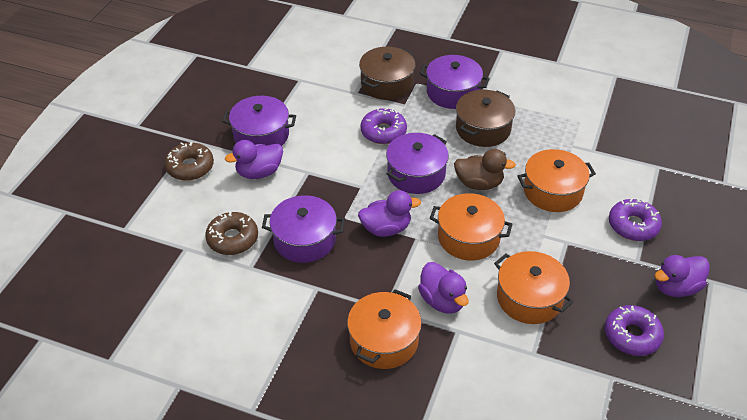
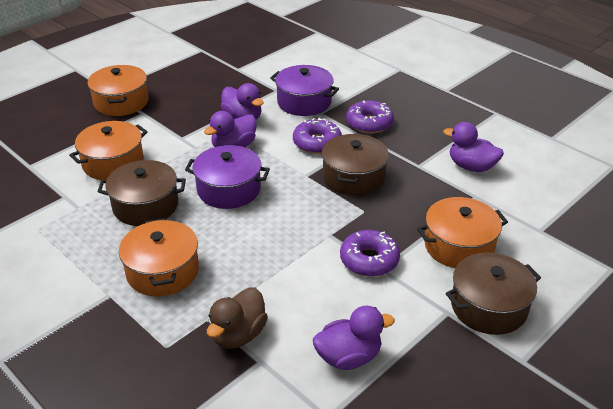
brown donut: 2 -> 0
brown pot: 2 -> 3
purple pot: 4 -> 2

